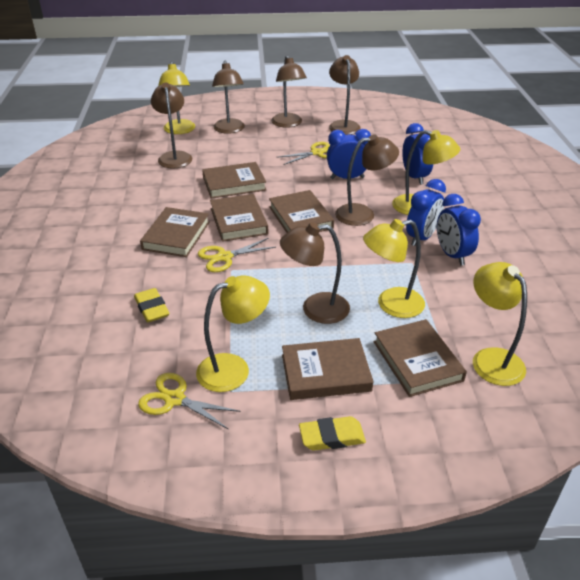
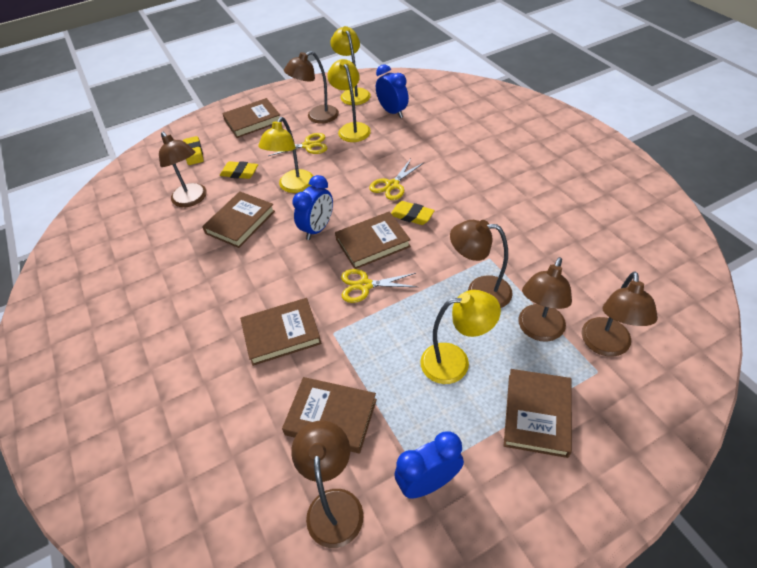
blue clock: 4 -> 3
yellow eraser: 2 -> 3
yellow lamp: 5 -> 4

